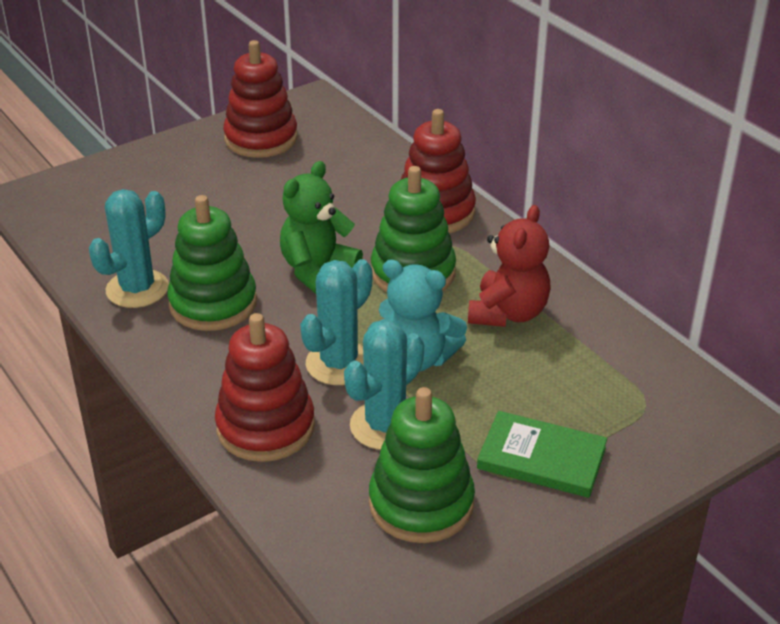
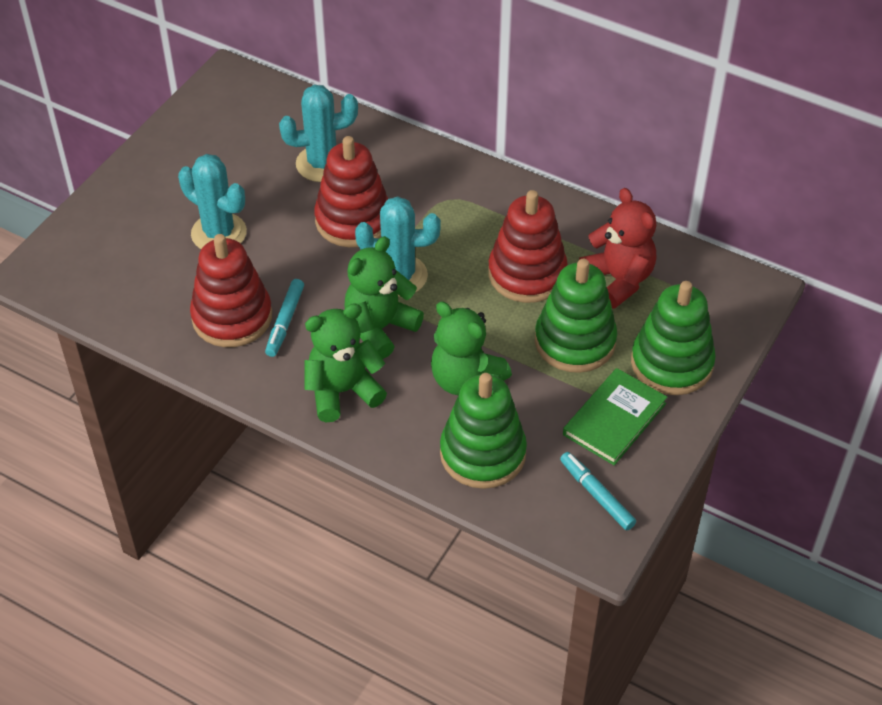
green teddy bear: 1 -> 3
turquoise marker: 0 -> 2
turquoise teddy bear: 1 -> 0

